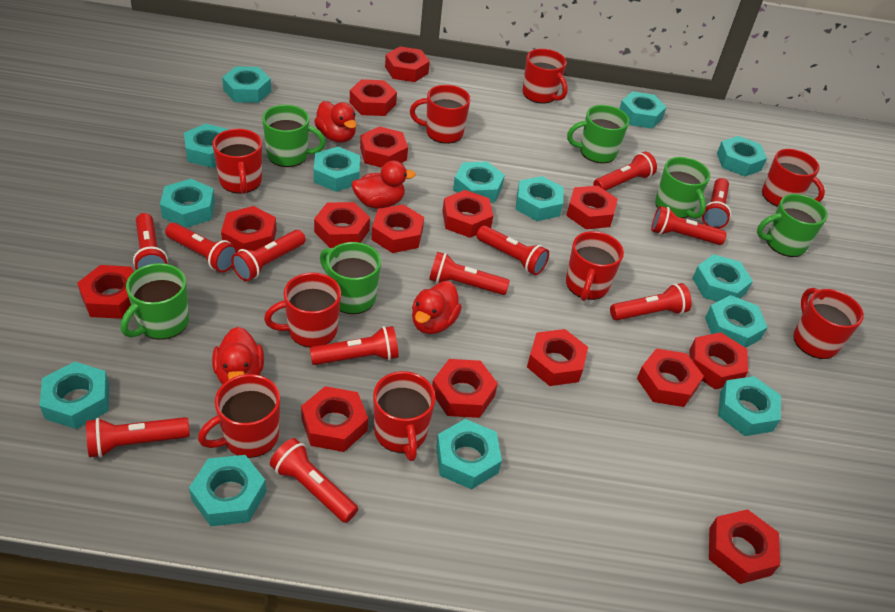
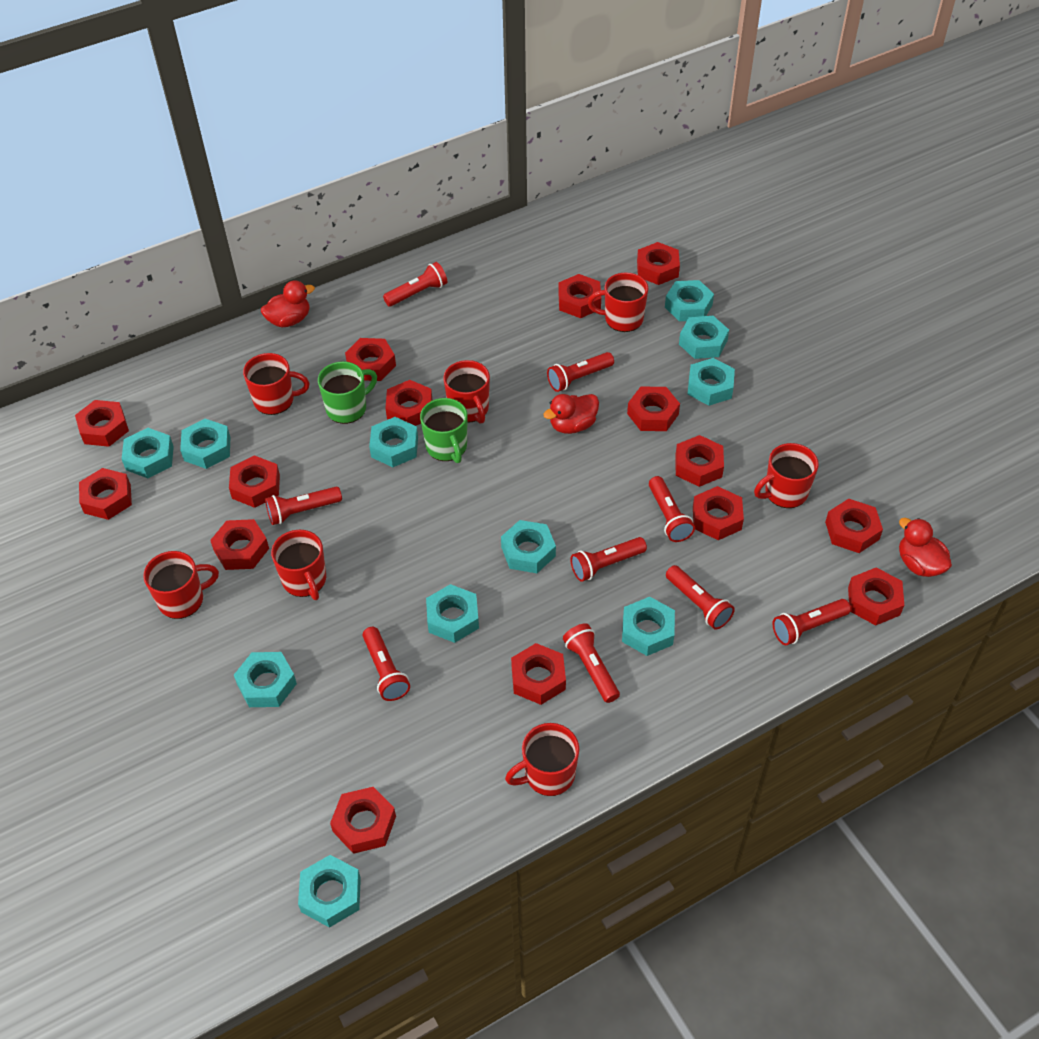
green mug: 6 -> 2
red duck: 4 -> 3
red flashlight: 12 -> 9
red mug: 9 -> 7
turquoise nut: 14 -> 11

